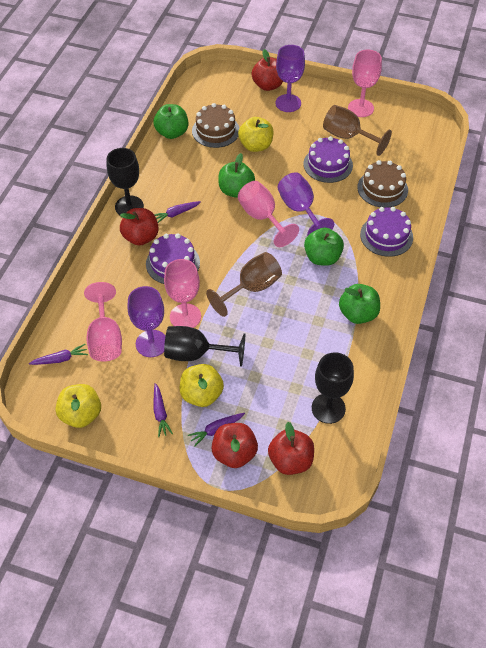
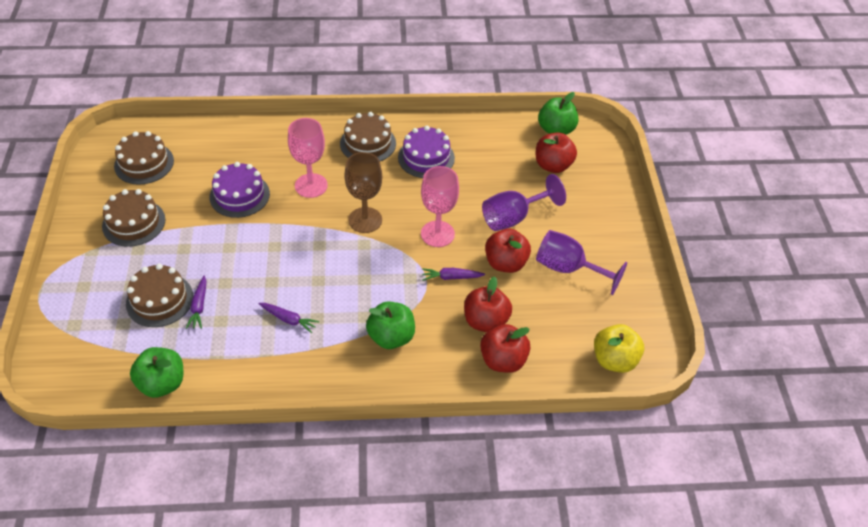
black goblet: 3 -> 0
brown cake: 2 -> 4
brown goblet: 2 -> 1
green apple: 4 -> 3
pink goblet: 4 -> 2
purple cake: 3 -> 2
purple carrot: 4 -> 3
purple goblet: 3 -> 2
yellow apple: 3 -> 1

